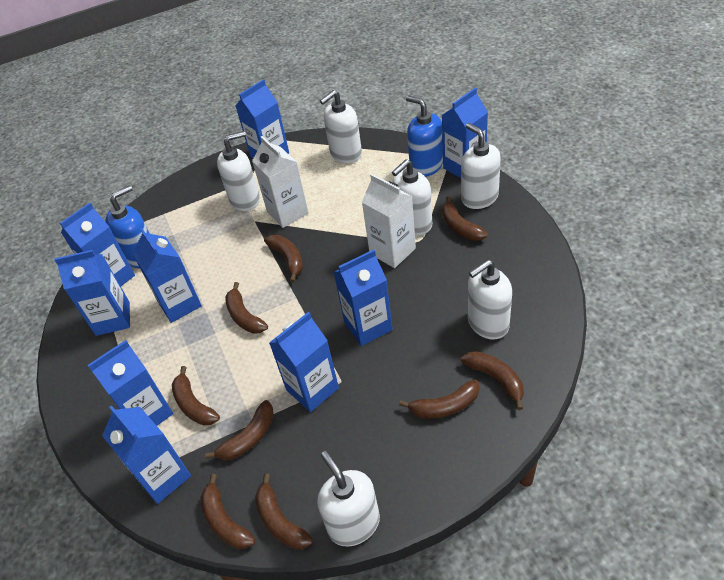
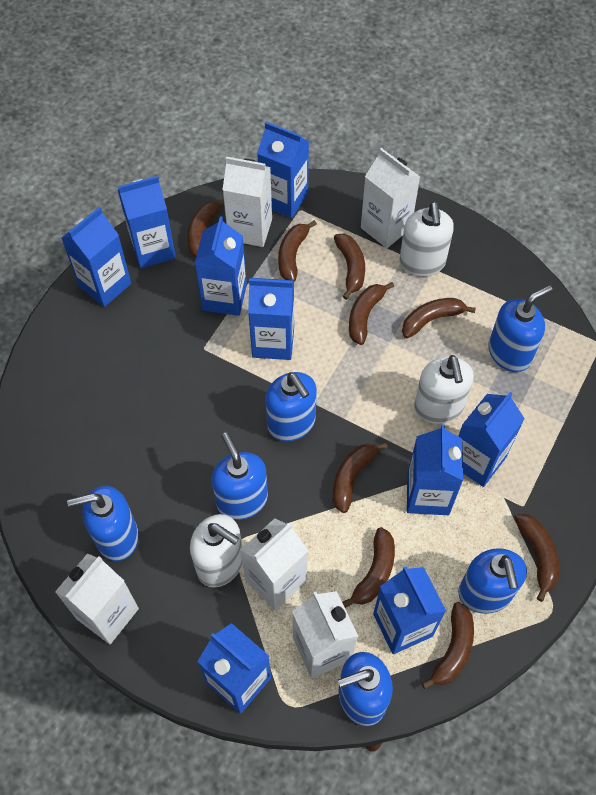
blue soap dispenser: 2 -> 6
white carton: 2 -> 5
white soap dispenser: 6 -> 3

